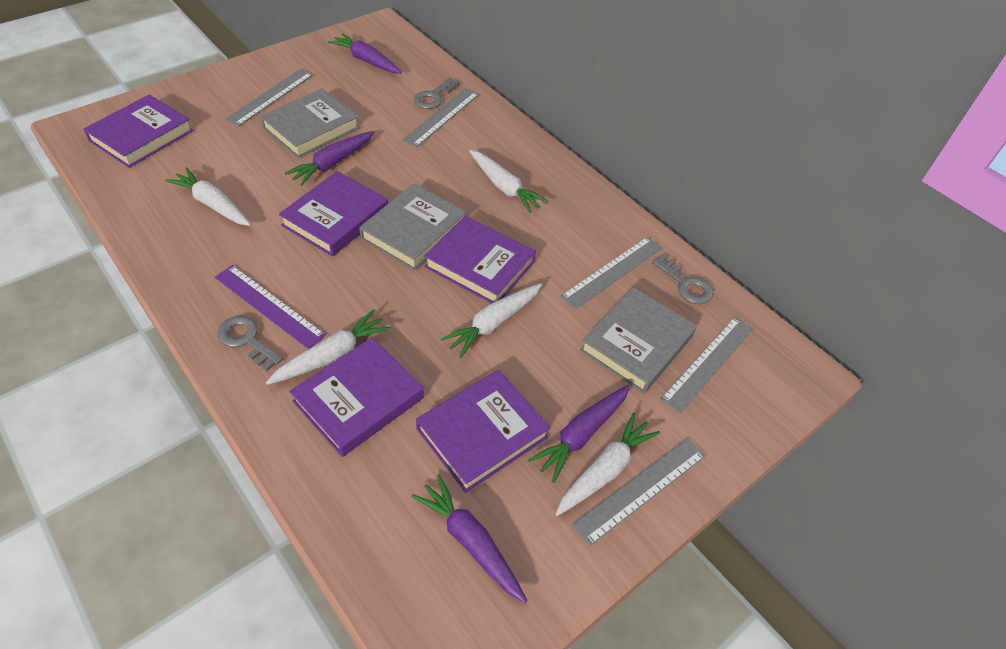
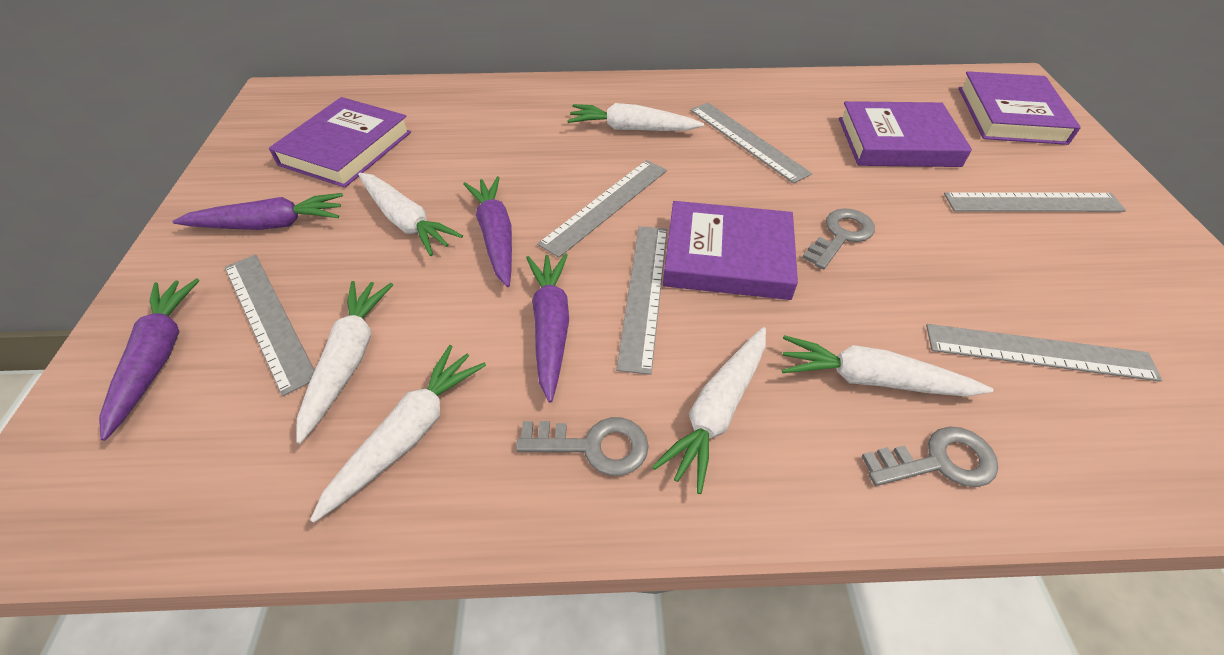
grey book: 3 -> 0
grey ruler: 5 -> 6
purple book: 5 -> 4
purple ruler: 1 -> 0
white carrot: 5 -> 6

